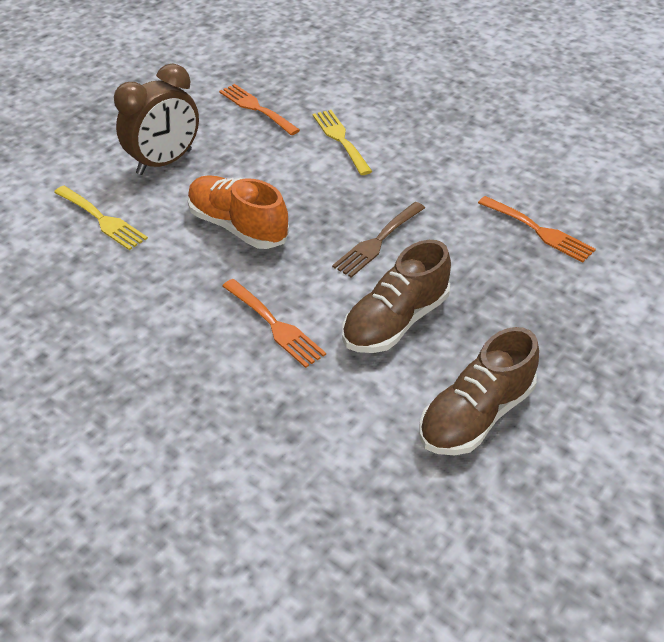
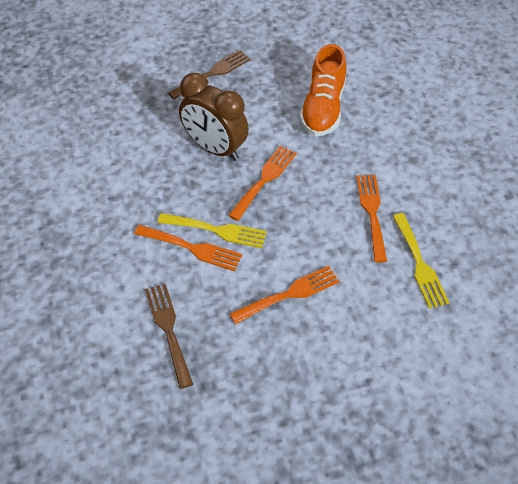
brown fork: 1 -> 2
brown shoe: 2 -> 0
orange fork: 3 -> 4

